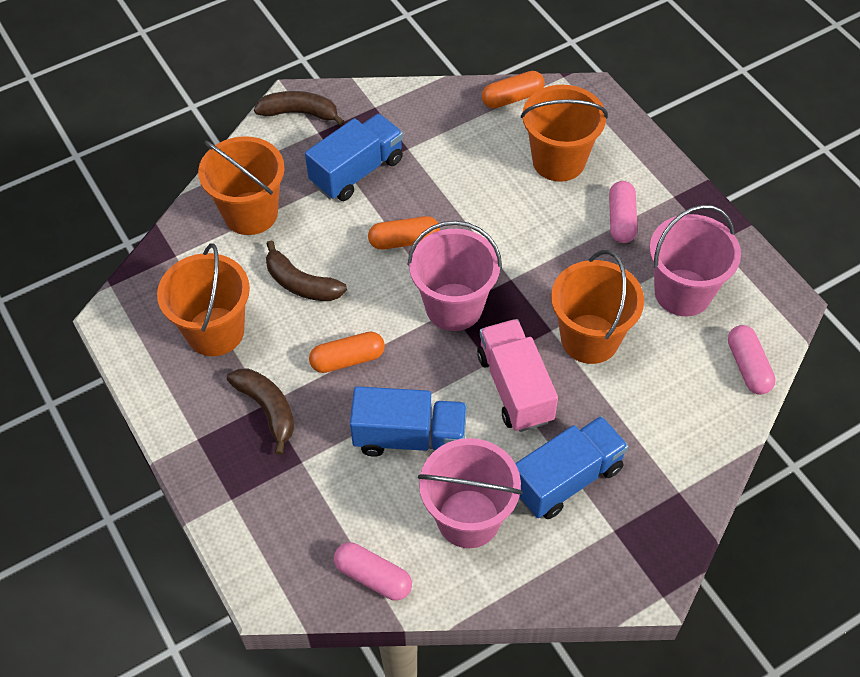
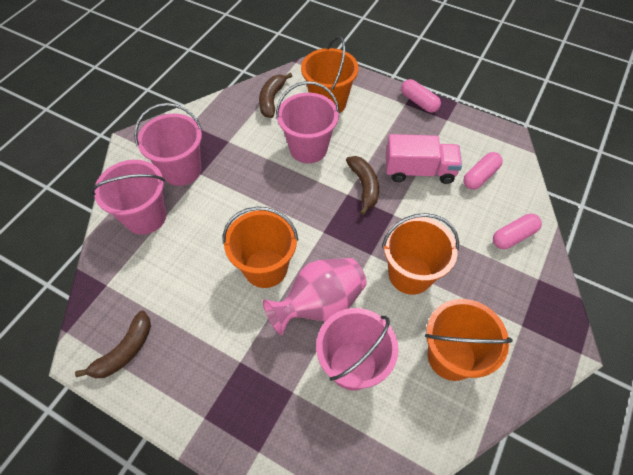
blue truck: 3 -> 0
orange capsule: 3 -> 0
pink bucket: 3 -> 4
pink vase: 0 -> 1

